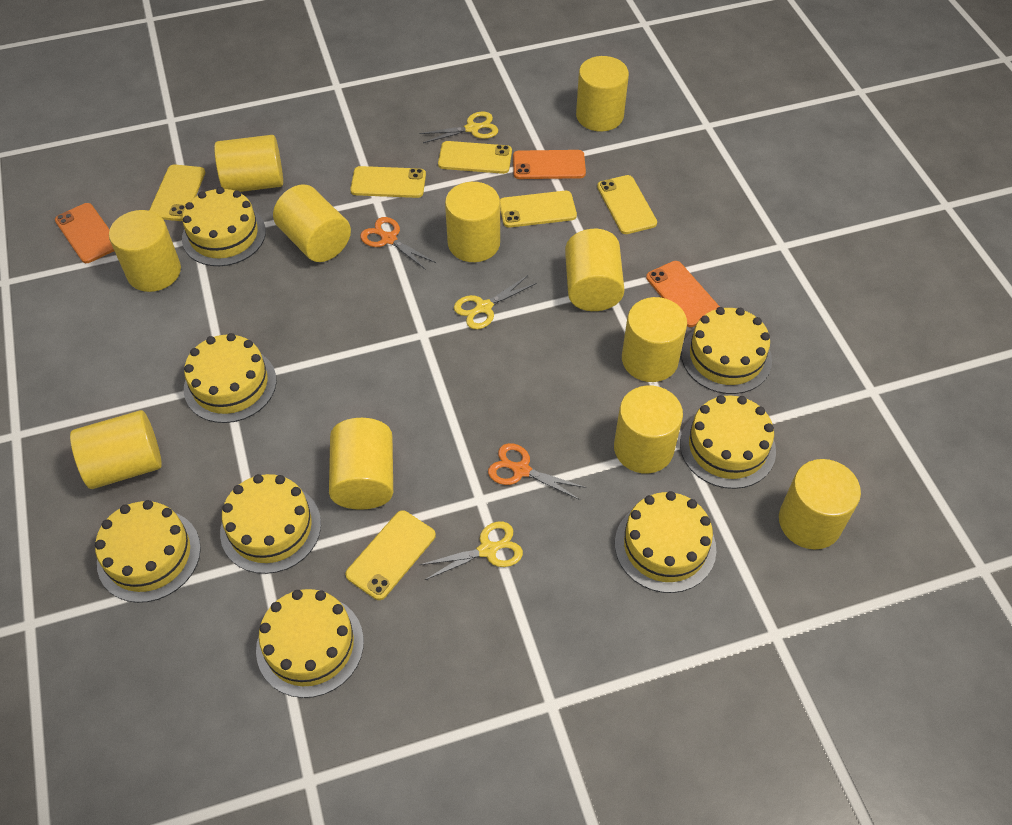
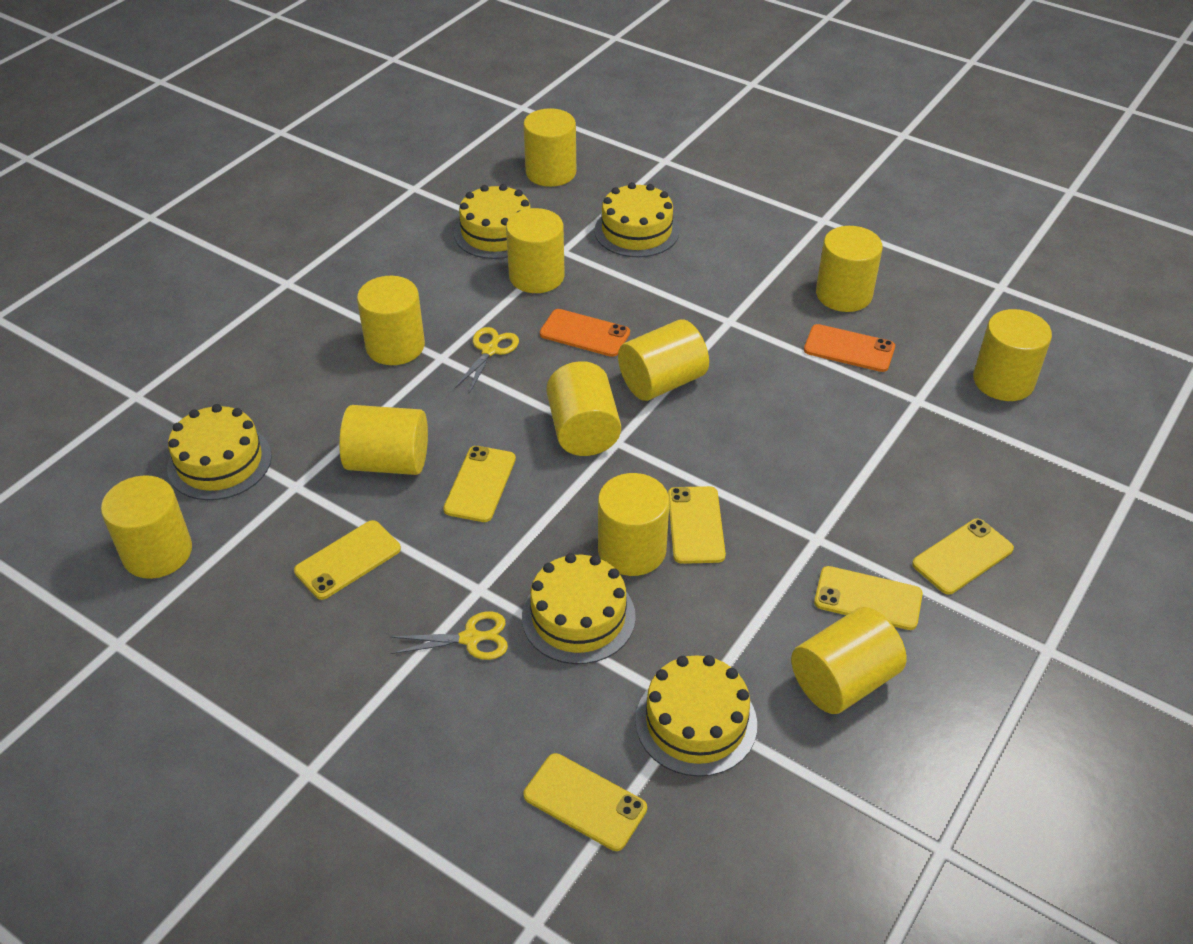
orange phone: 3 -> 2
orange scissors: 2 -> 0
yellow cake: 8 -> 5
yellow scissors: 3 -> 2

